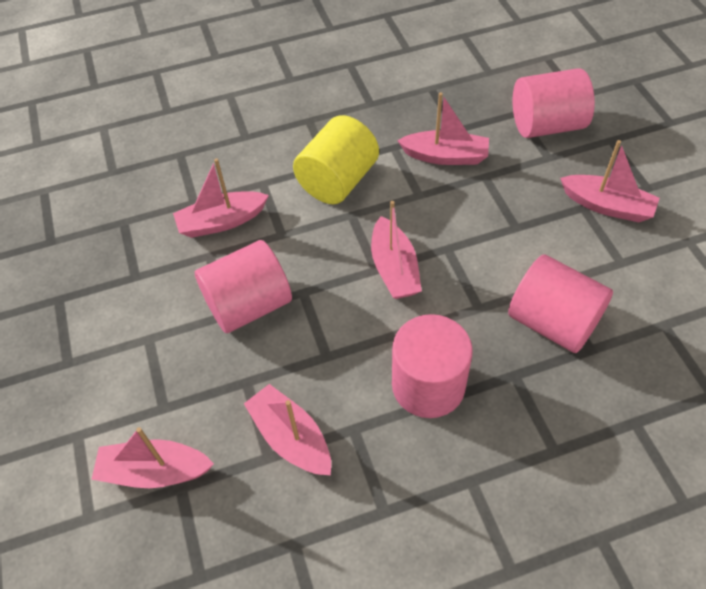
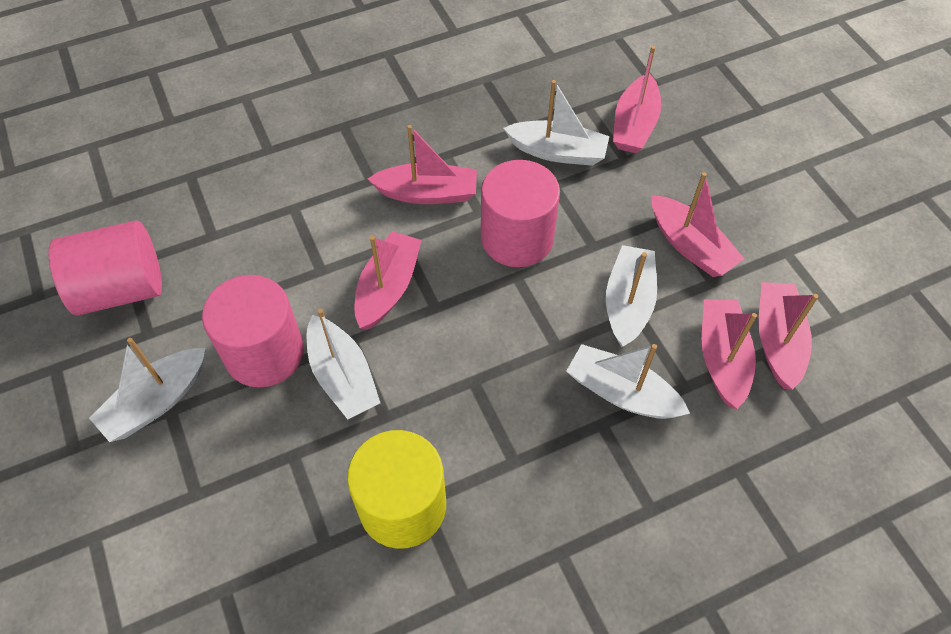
pink cylinder: 4 -> 3
white boat: 0 -> 5

